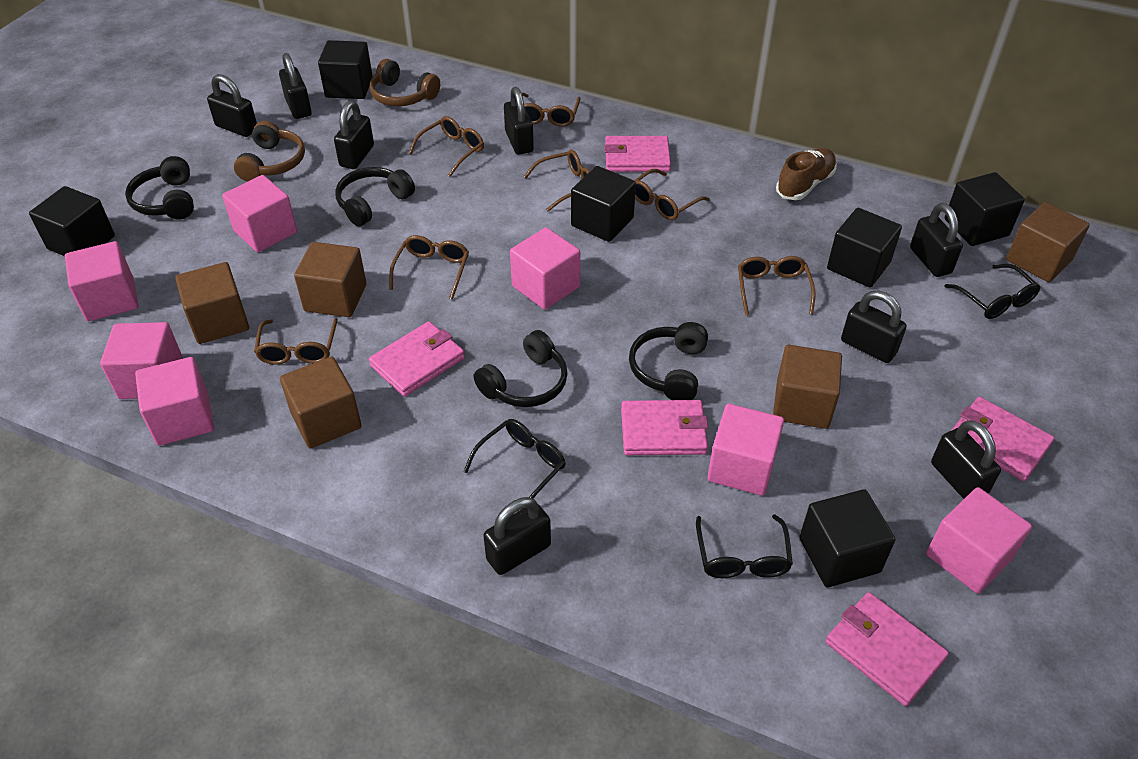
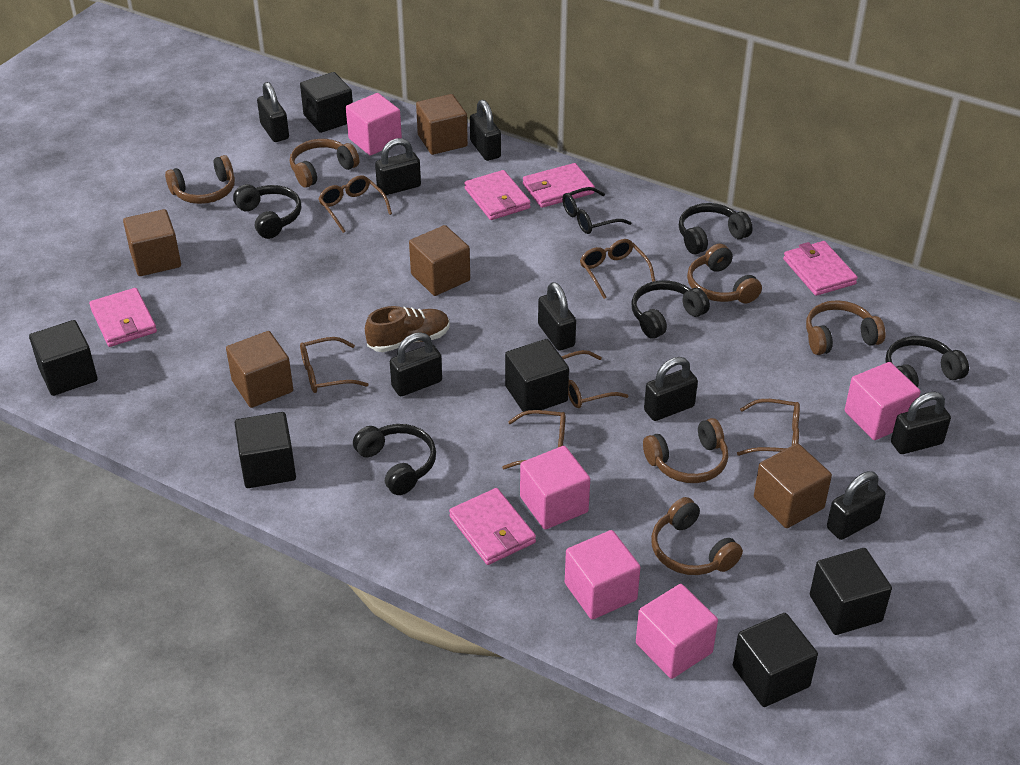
black glasses: 3 -> 1
black headphones: 4 -> 5
brown glasses: 7 -> 6
brown headphones: 2 -> 6
pink cube: 7 -> 5

